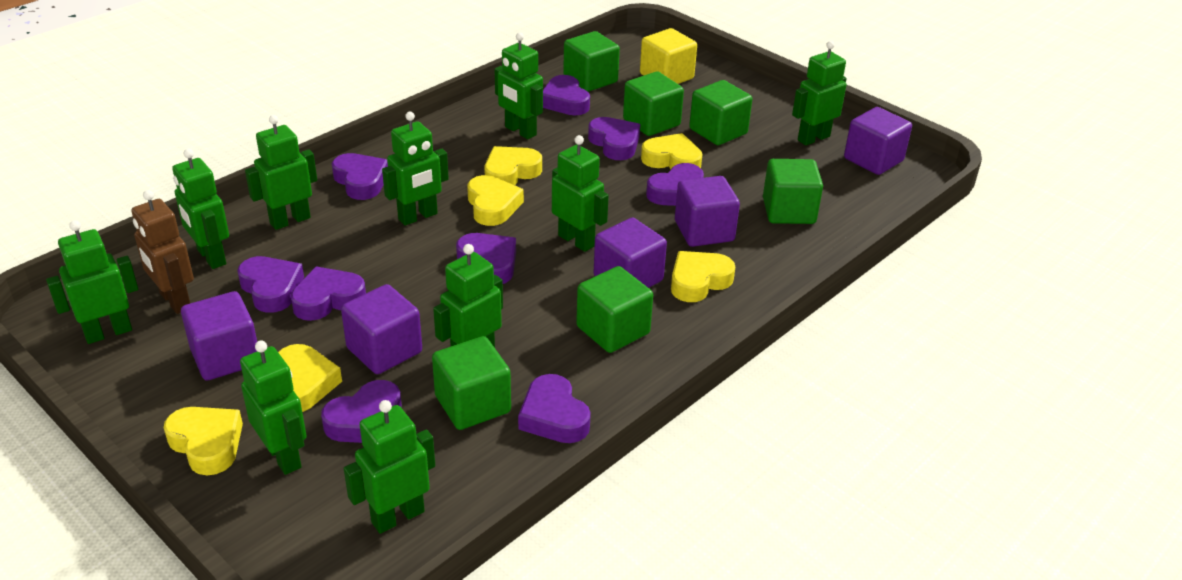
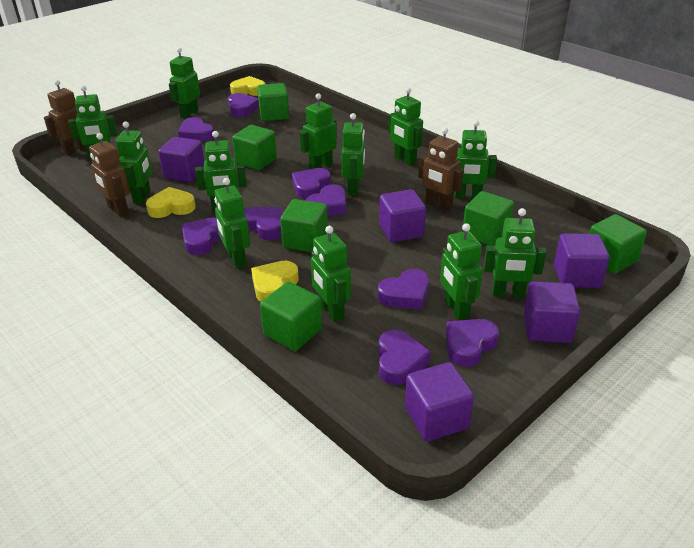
brown robot: 1 -> 3
green robot: 10 -> 12
yellow cube: 1 -> 0
yellow heart: 6 -> 3

